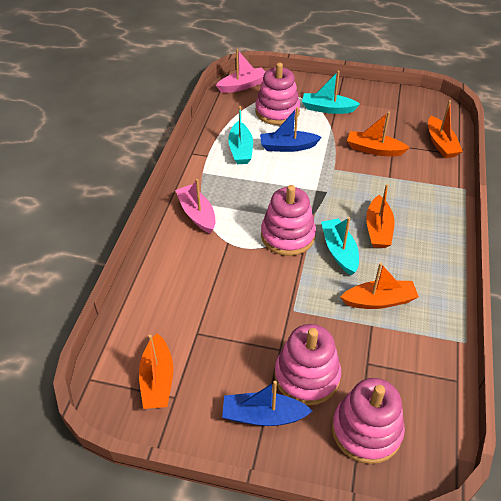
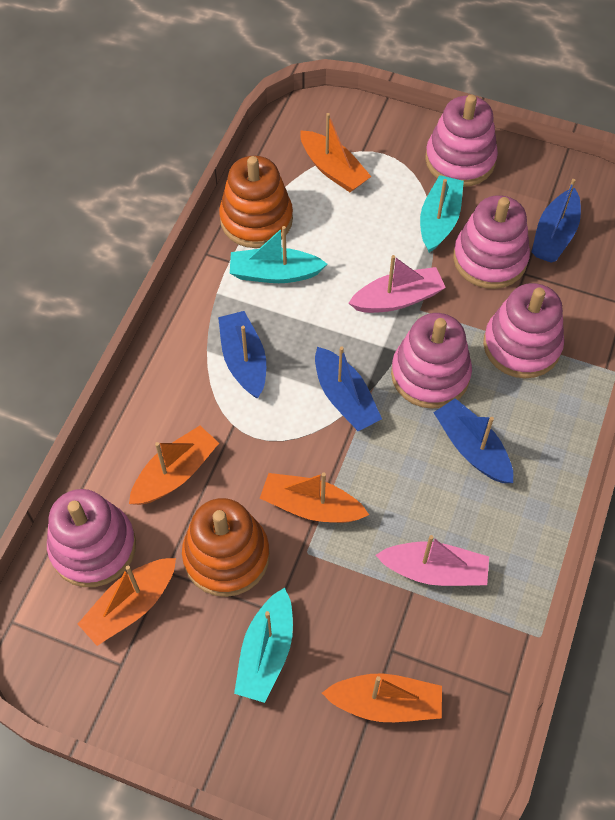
blue boat: 2 -> 4
orange stacking toy: 0 -> 2
pink stacking toy: 4 -> 5

